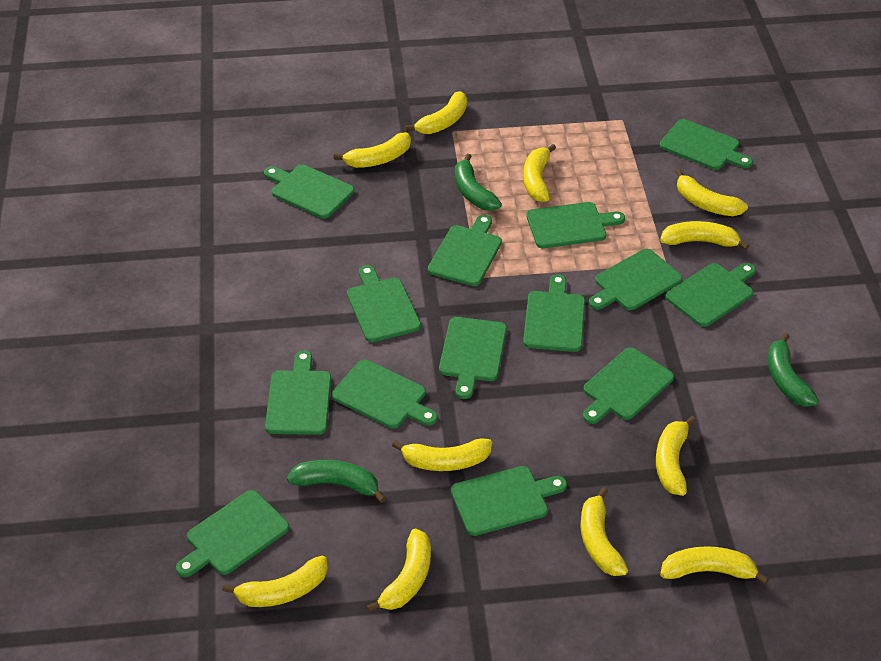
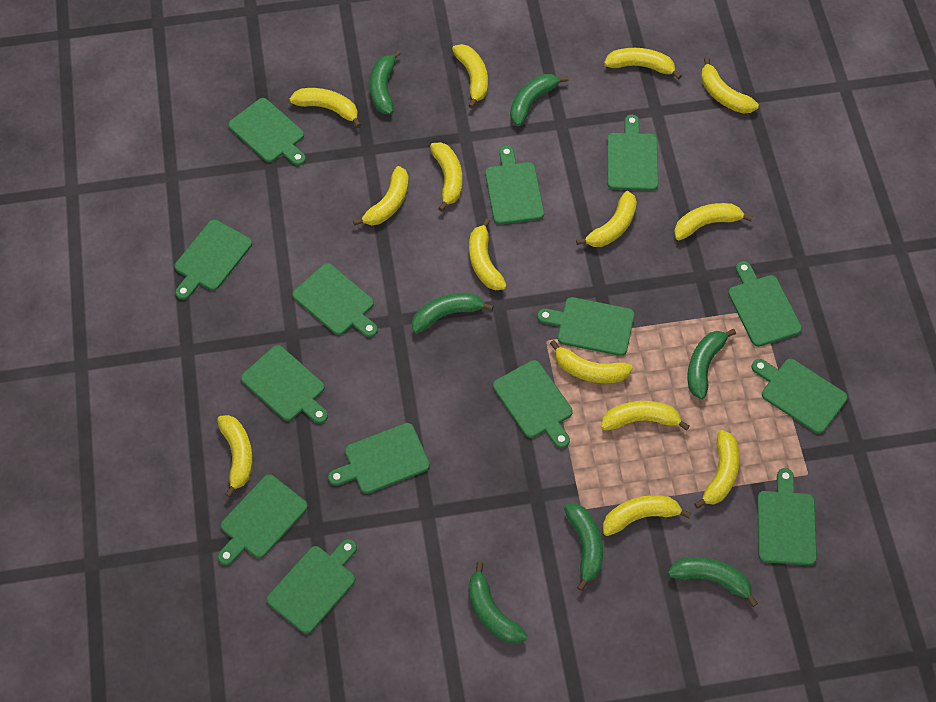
green banana: 3 -> 7
yellow banana: 11 -> 14

